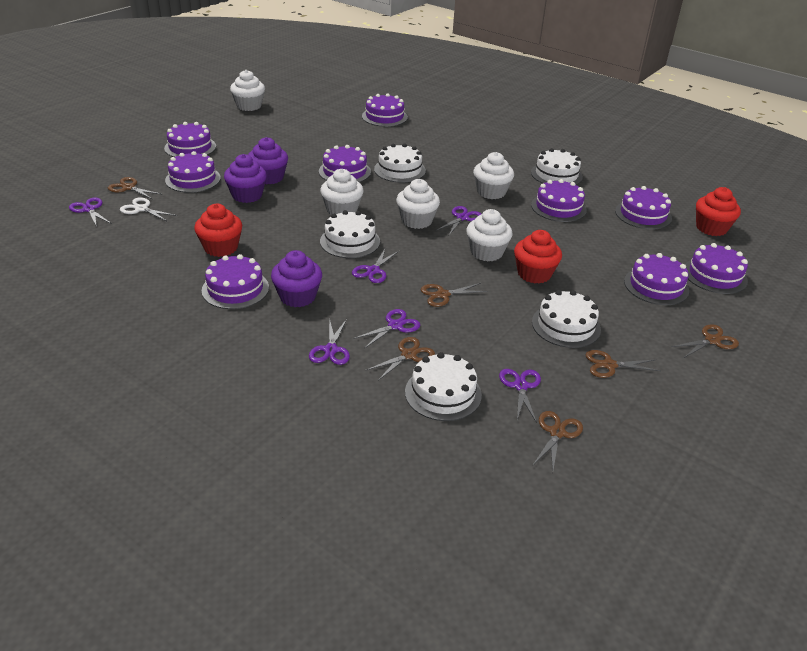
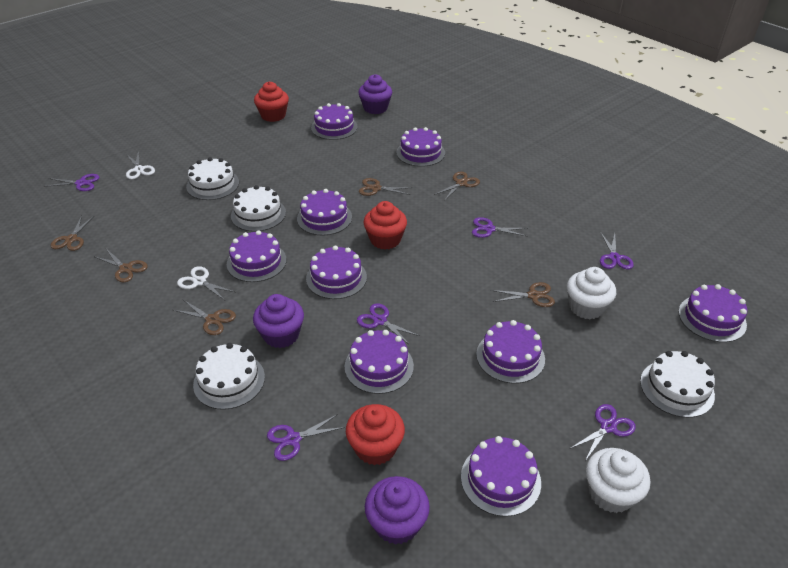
white cake: 5 -> 4
white cupcake: 5 -> 2
white scissors: 1 -> 2

